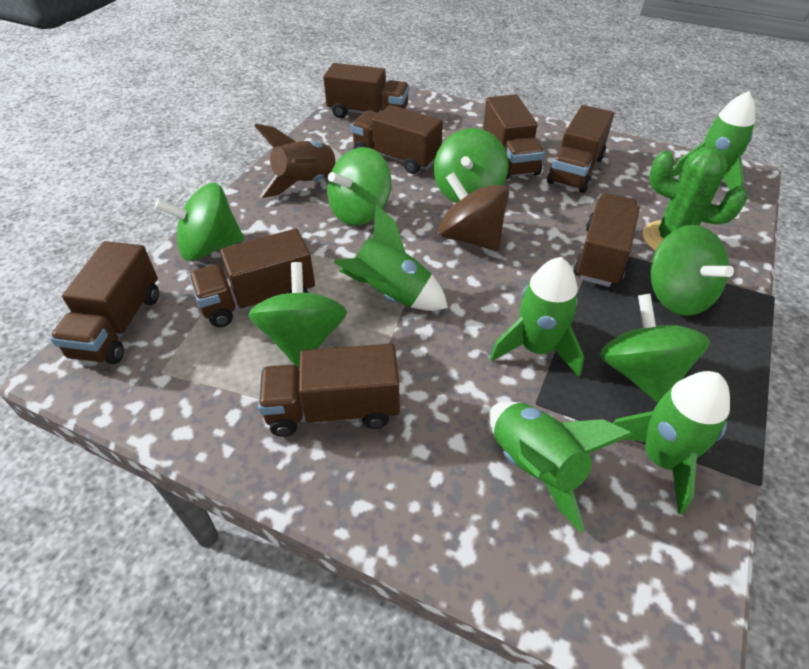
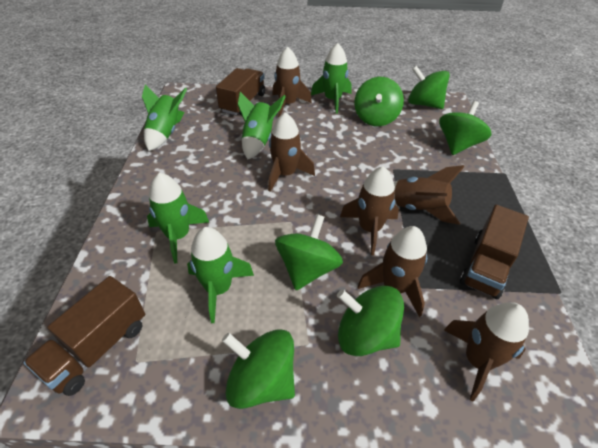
brown rocket: 1 -> 6
brown spinning top: 1 -> 0
brown truck: 8 -> 3
green cactus: 1 -> 0

